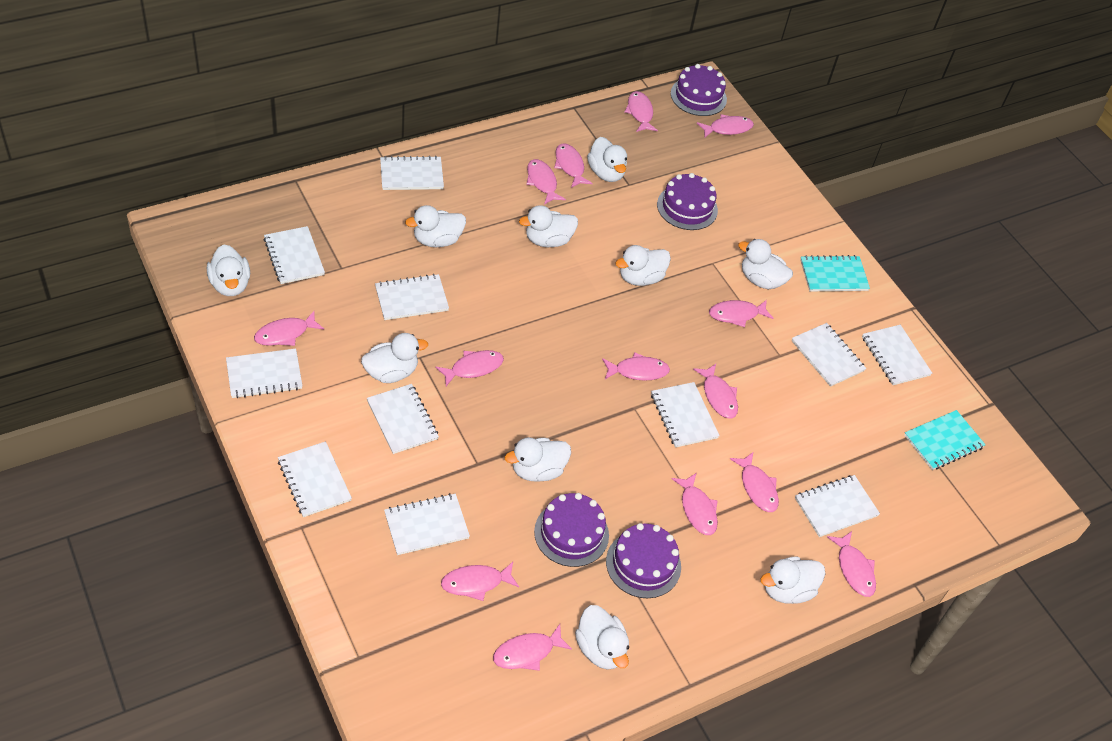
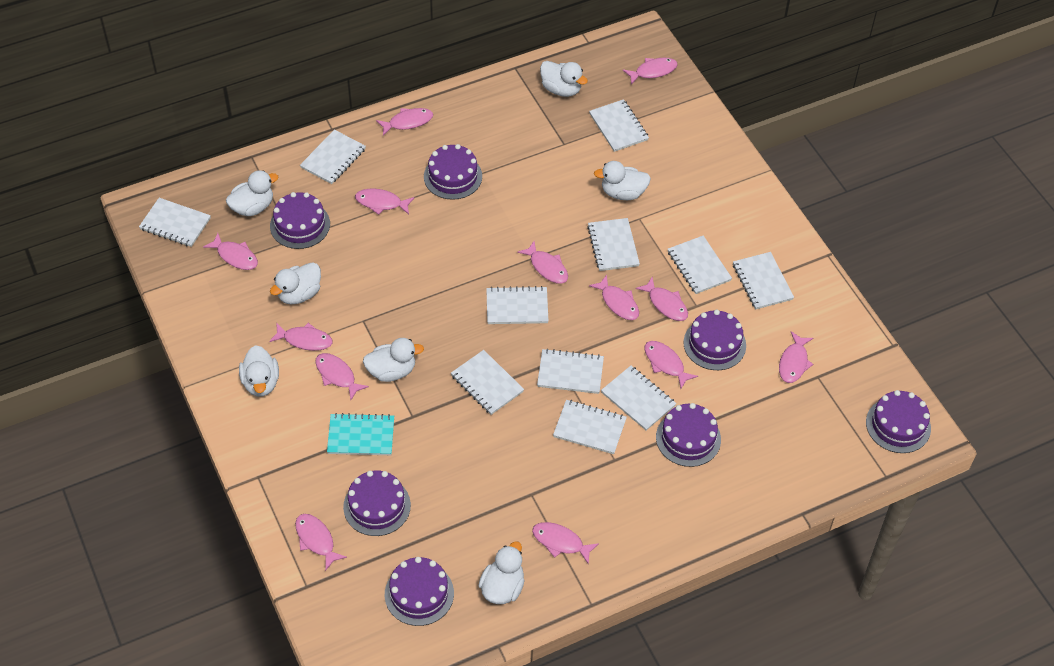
pink fish: 14 -> 13
purple cake: 4 -> 7
turquoise notebook: 2 -> 1
white duck: 10 -> 7

